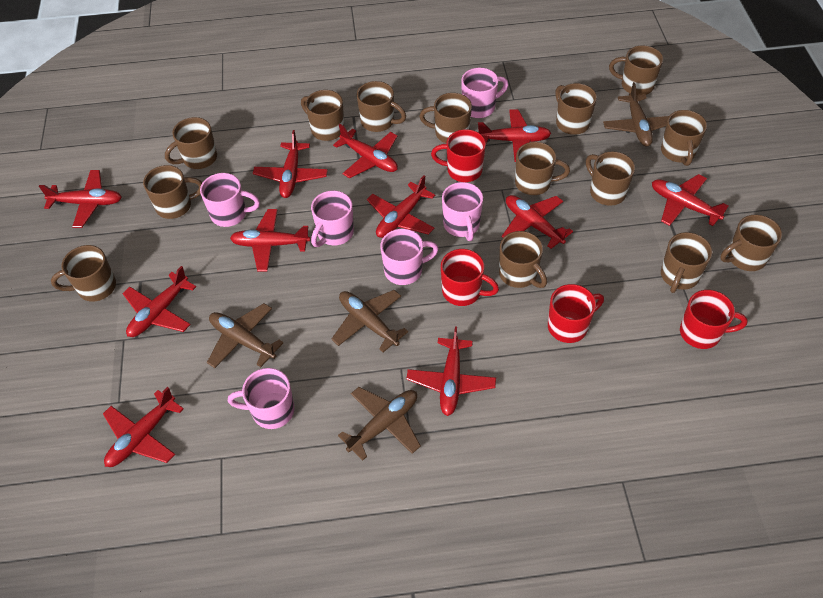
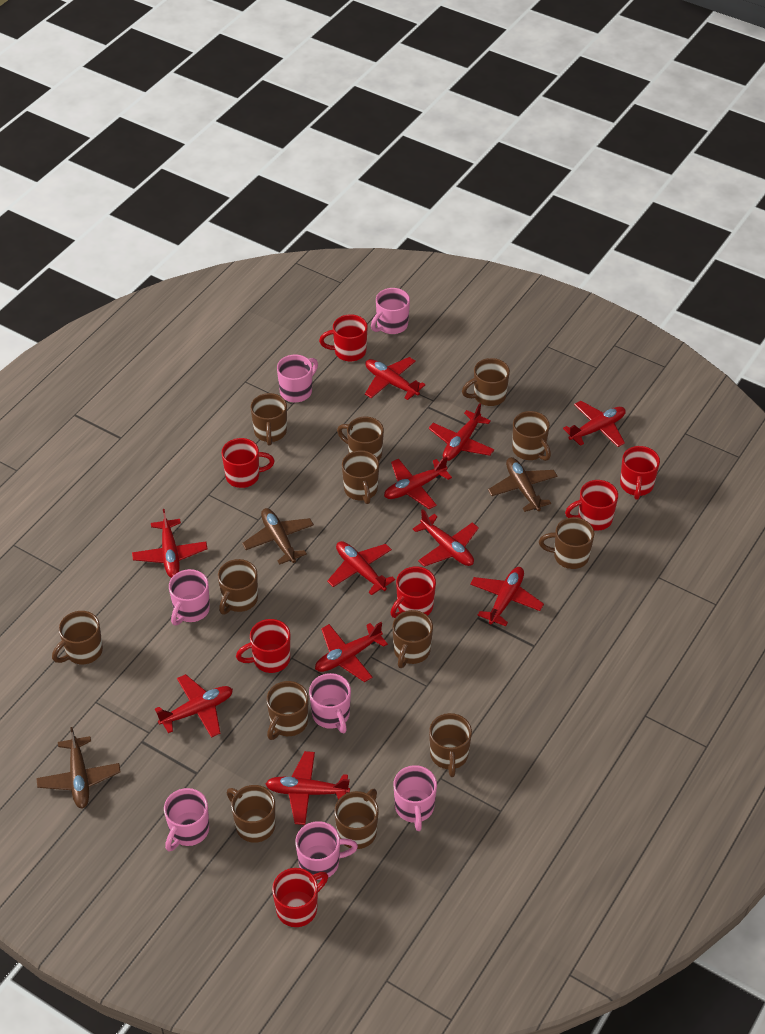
brown mug: 14 -> 13
brown plane: 4 -> 3
pink mug: 6 -> 7
red mug: 4 -> 7

